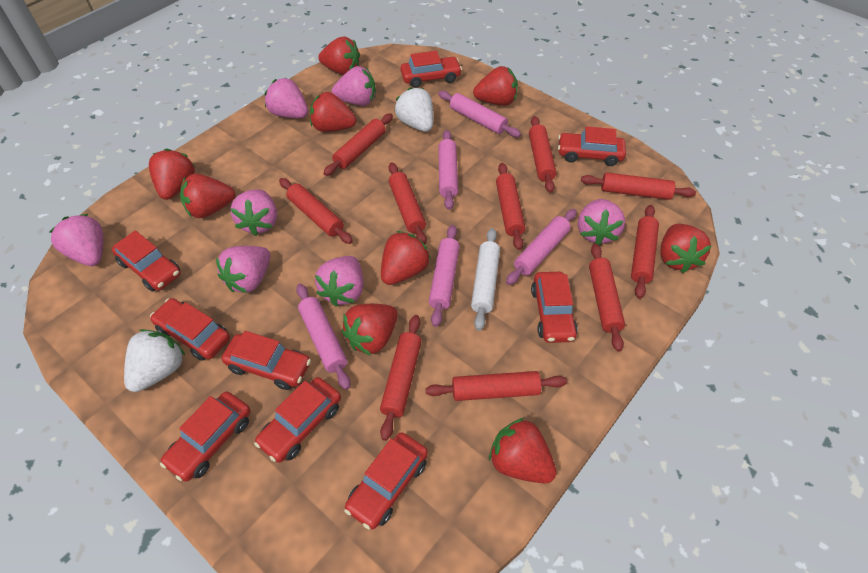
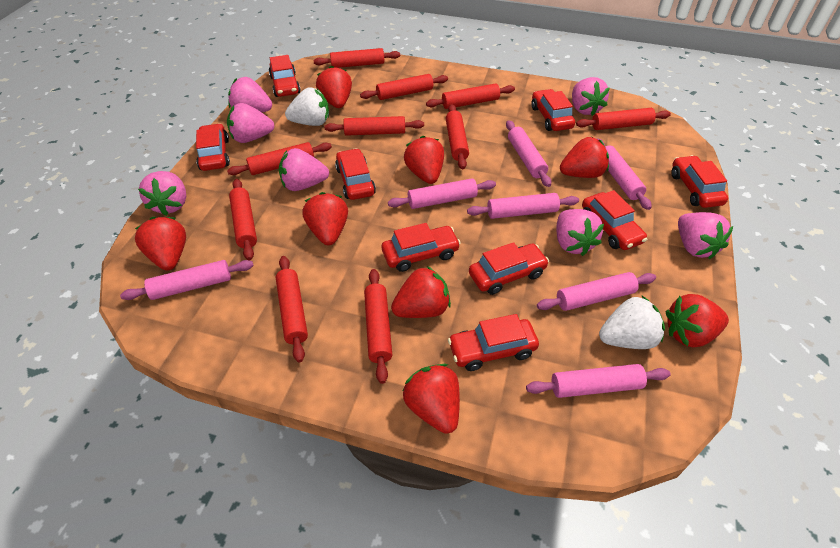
pink rolling pin: 5 -> 7
red strawberry: 9 -> 8
white rolling pin: 1 -> 0

